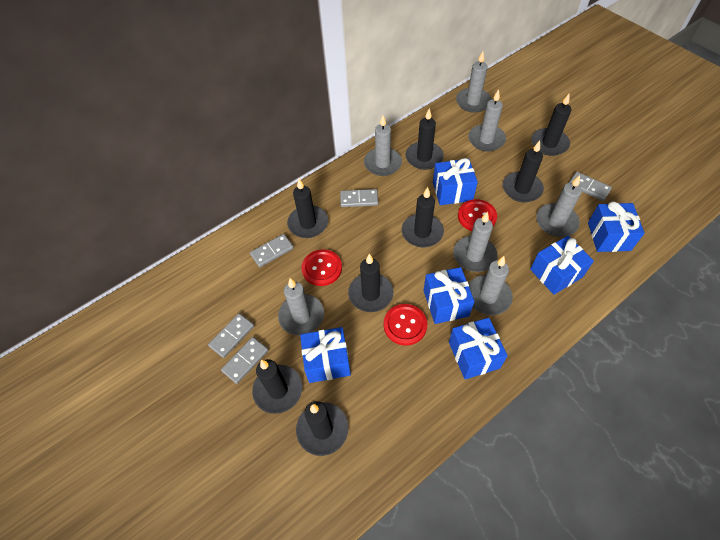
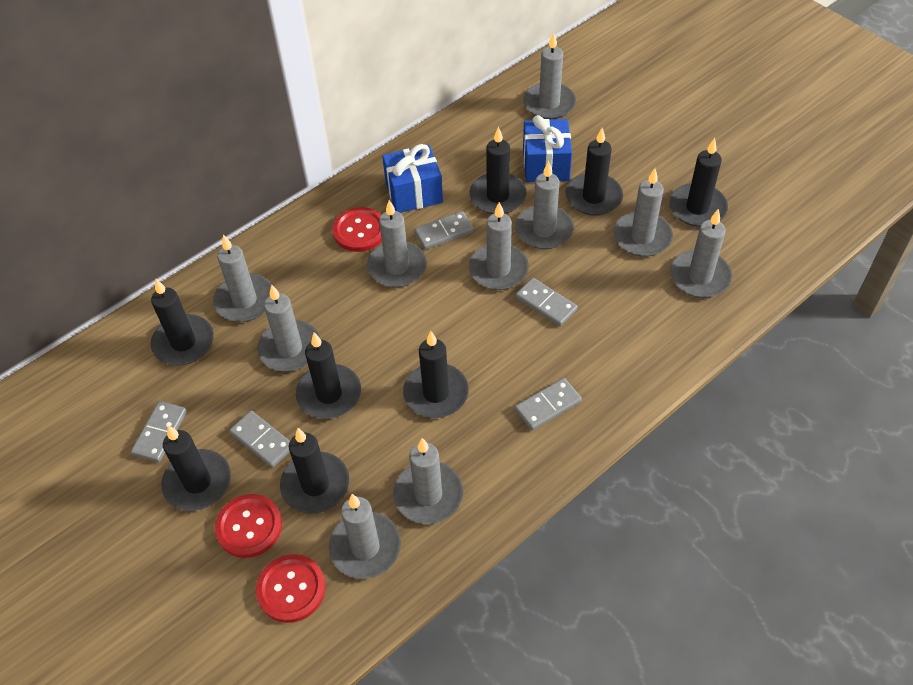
blue gift: 6 -> 2
grey candle: 7 -> 10

